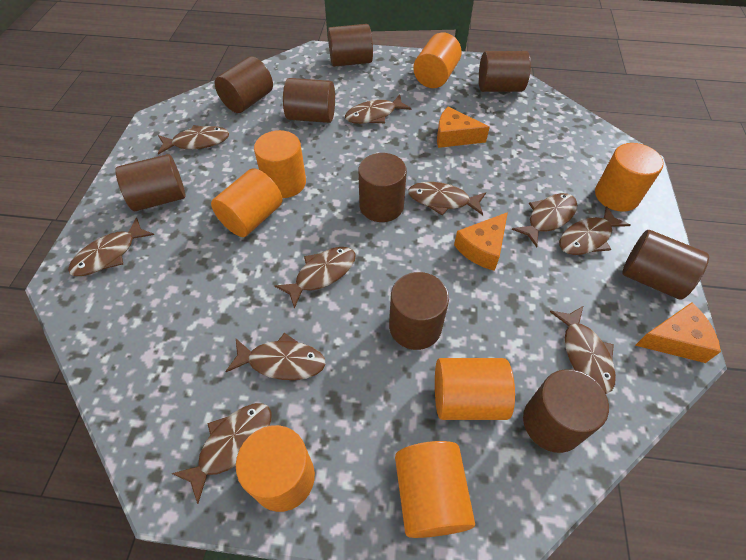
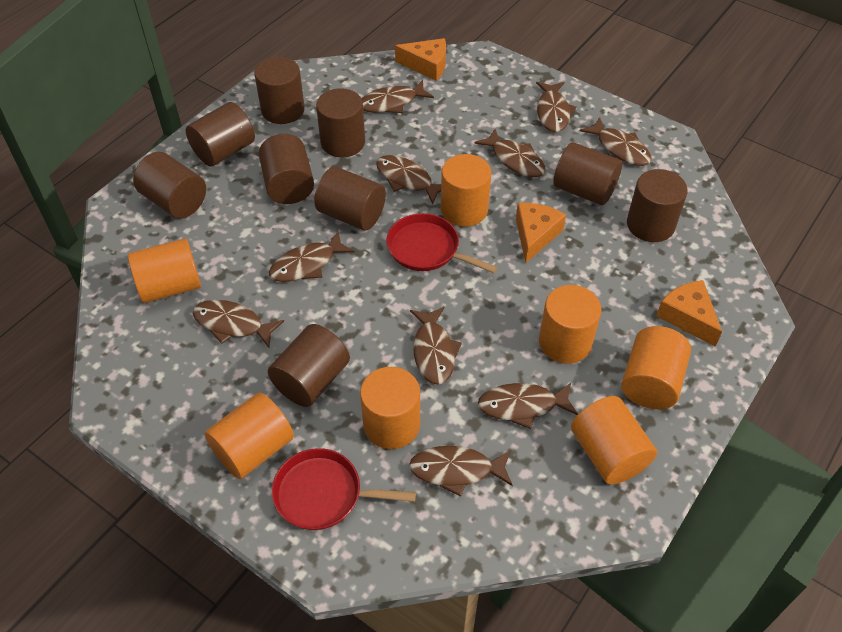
red pan: 0 -> 2

